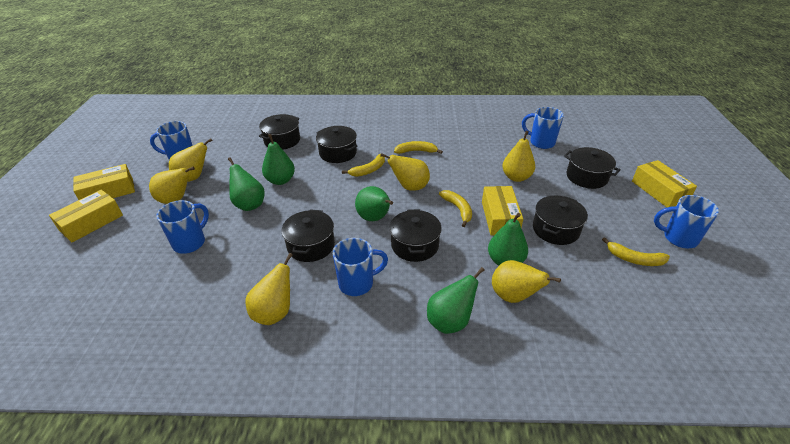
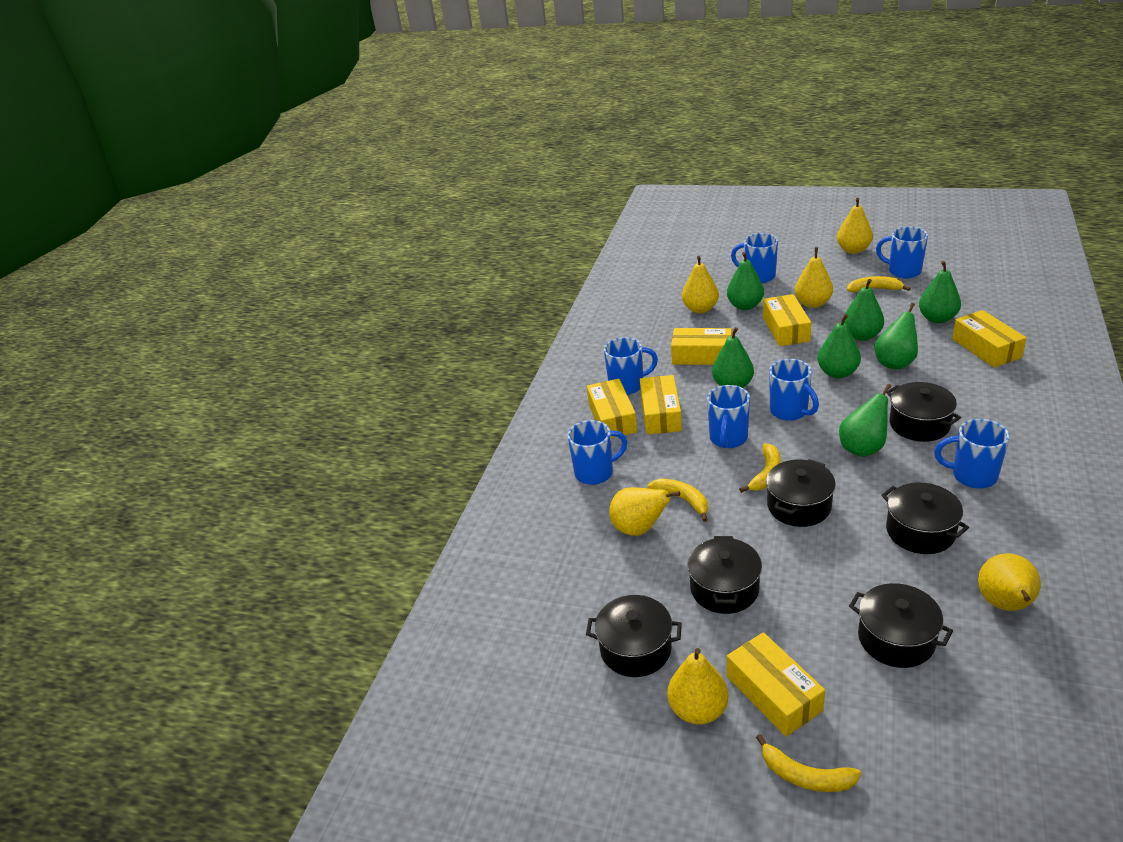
blue mug: 5 -> 7
green pear: 5 -> 7
yellow box: 4 -> 6

